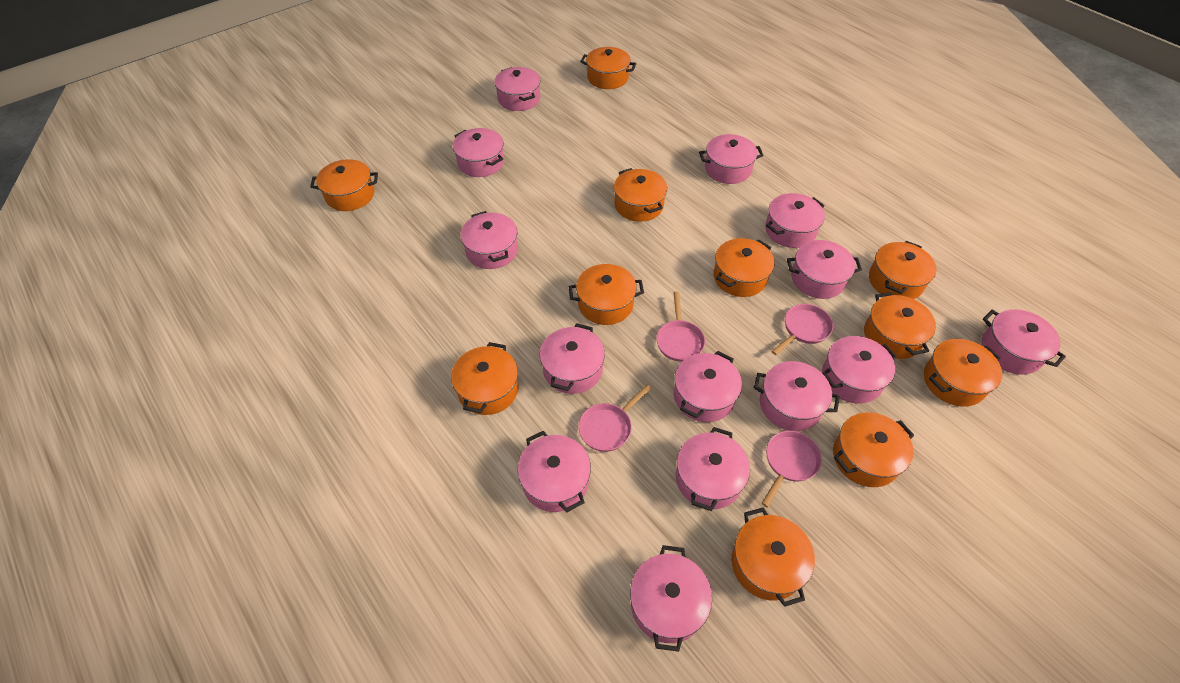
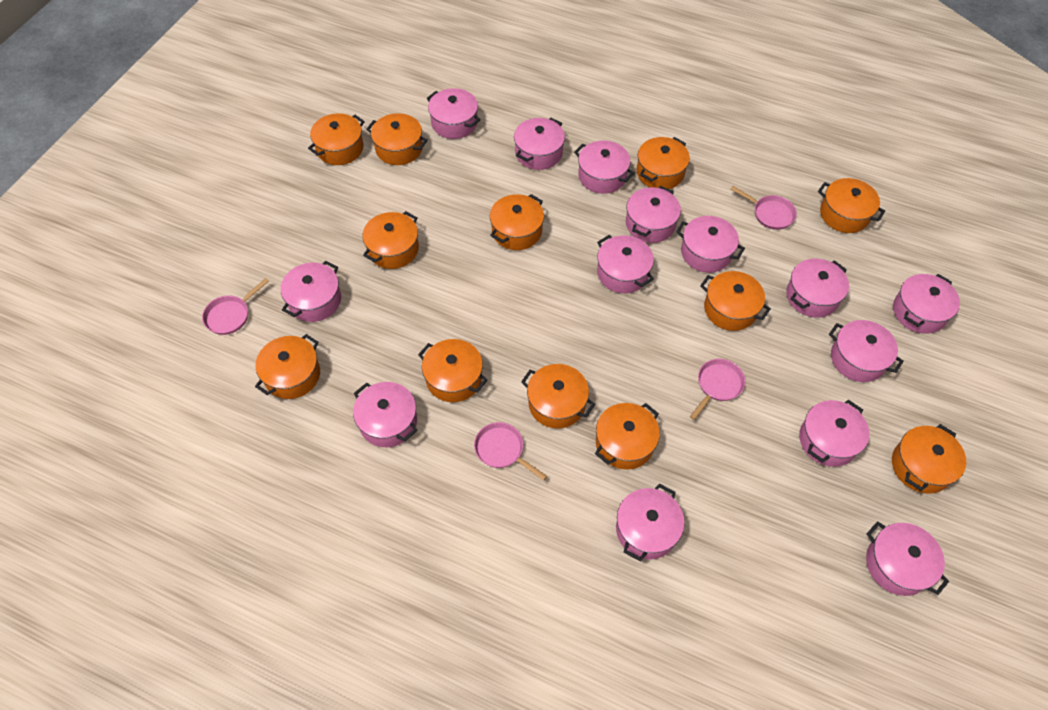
orange pot: 11 -> 12

